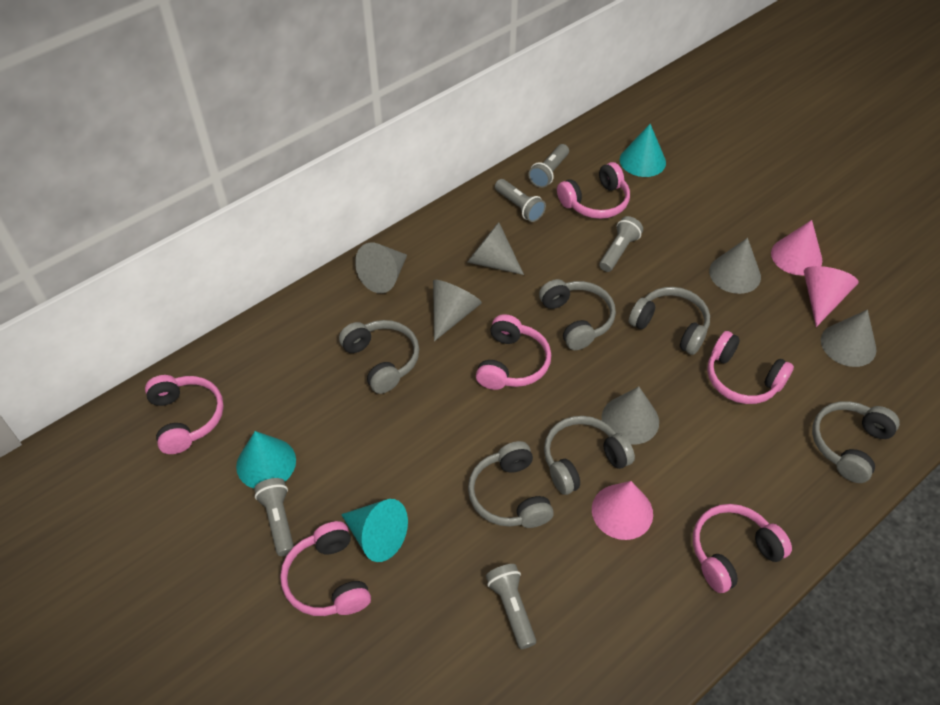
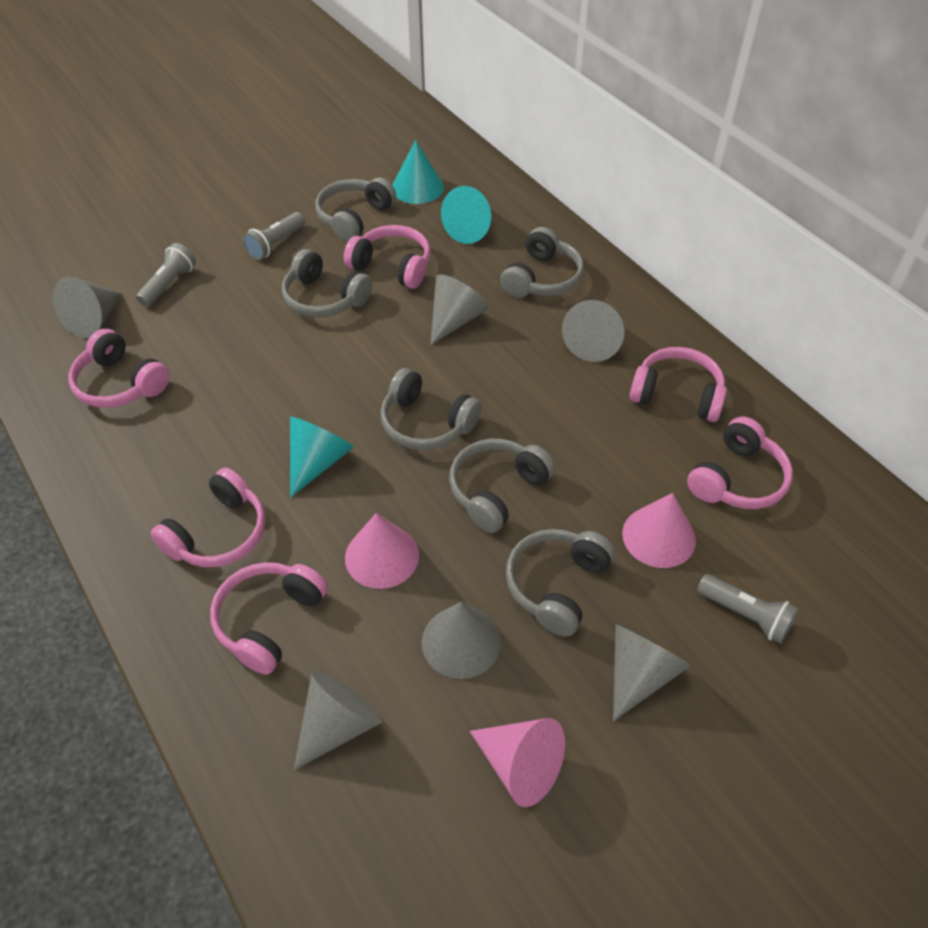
grey flashlight: 5 -> 3

